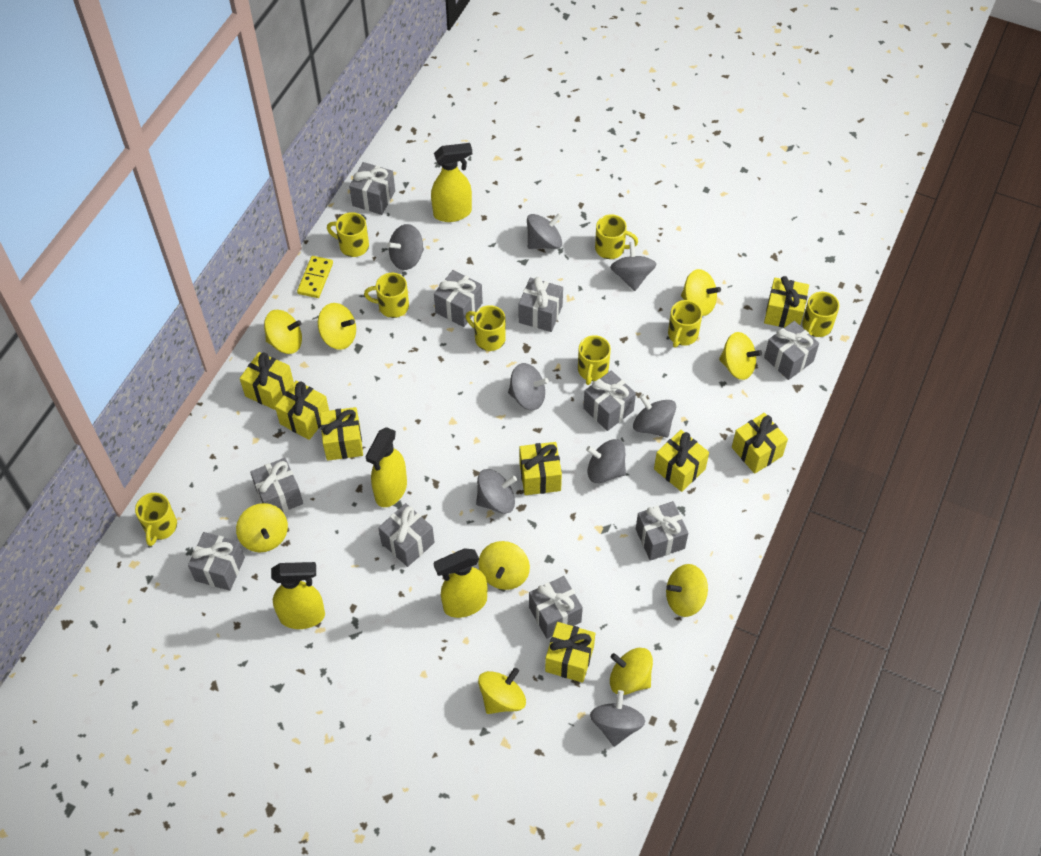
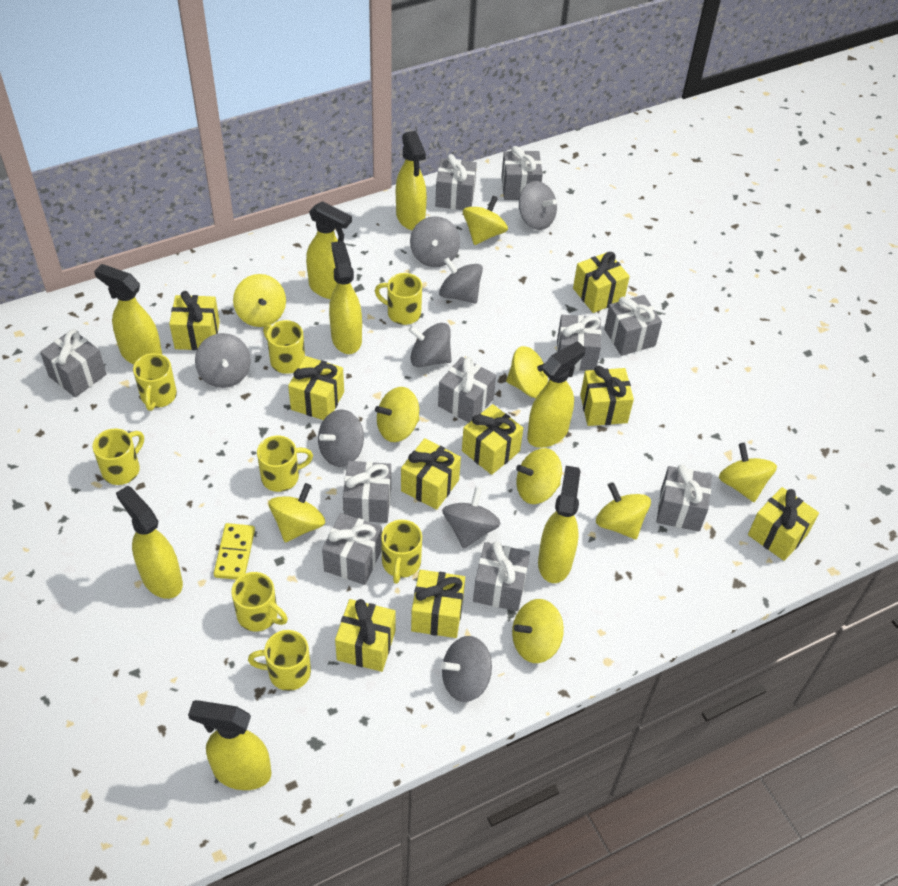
yellow gift: 8 -> 9
yellow spray bottle: 4 -> 8

